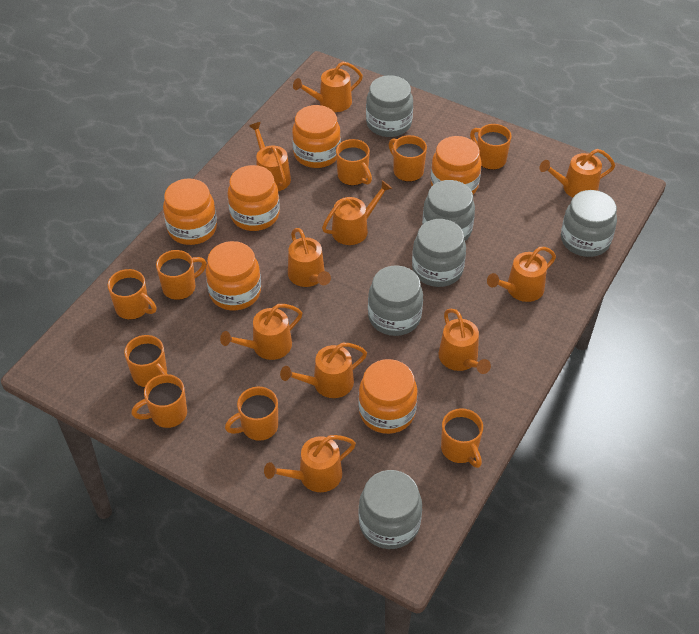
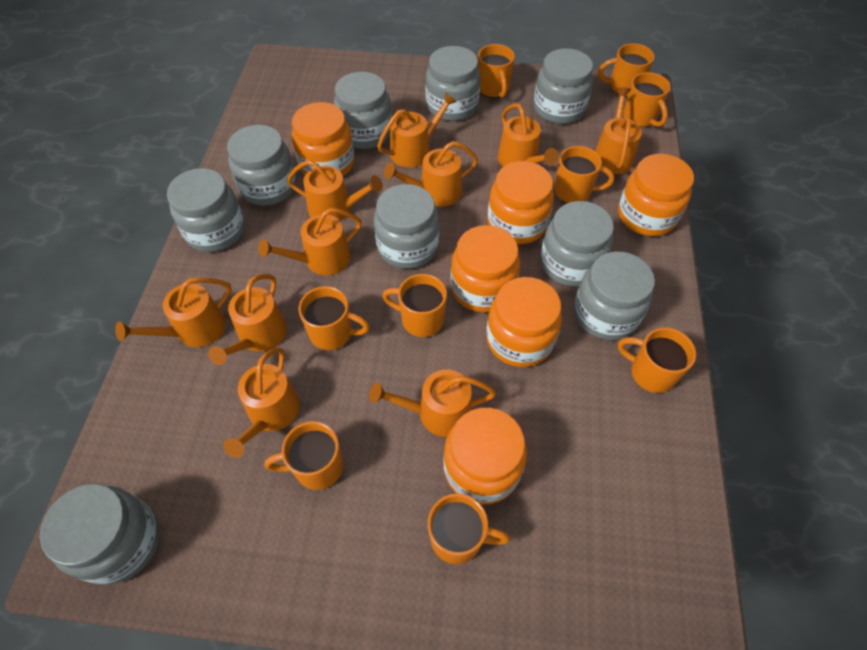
grey jar: 6 -> 9

